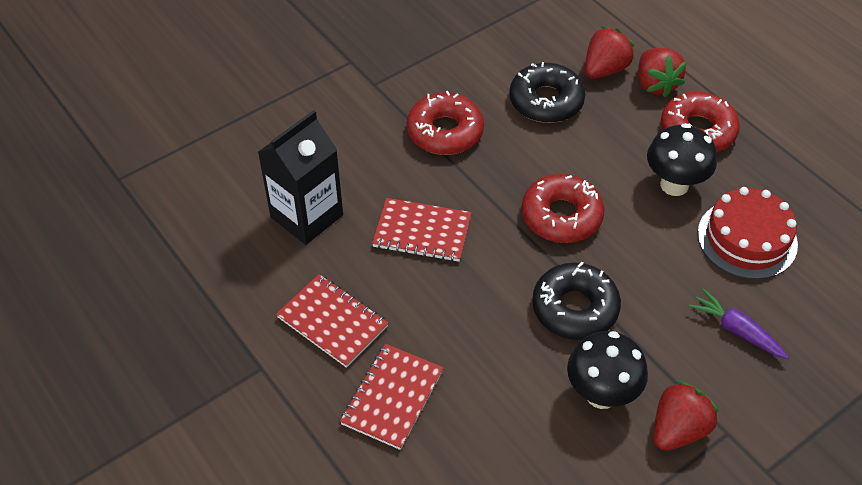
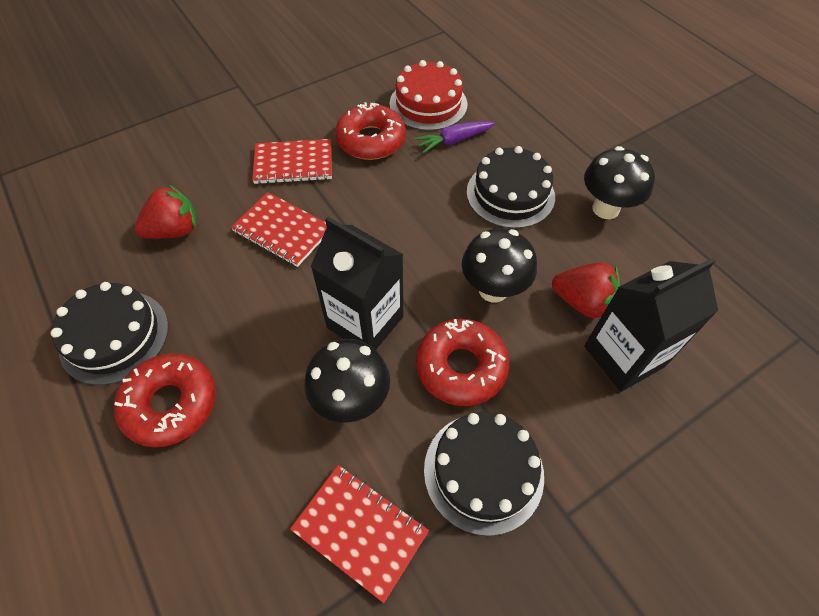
black cake: 0 -> 3
black carton: 1 -> 2
black donut: 2 -> 0
black mushroom: 2 -> 3
red strawberry: 3 -> 2

